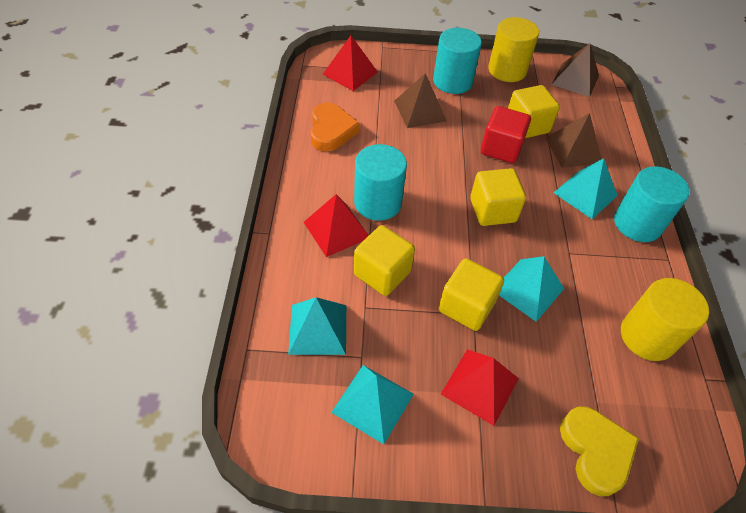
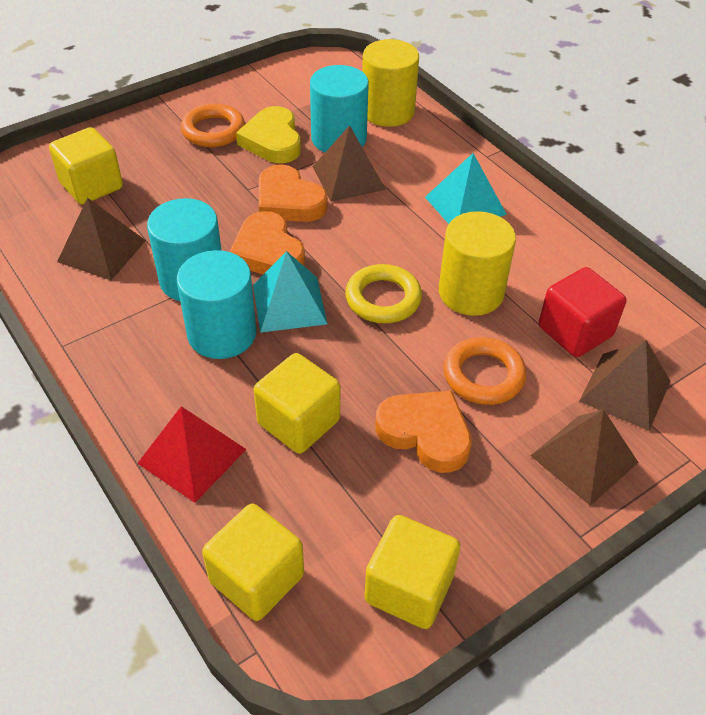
brown pyramid: 3 -> 4
orange heart: 1 -> 3
orange ring: 0 -> 2
red pyramid: 3 -> 1
turquoise pyramid: 4 -> 2
yellow ring: 0 -> 1

